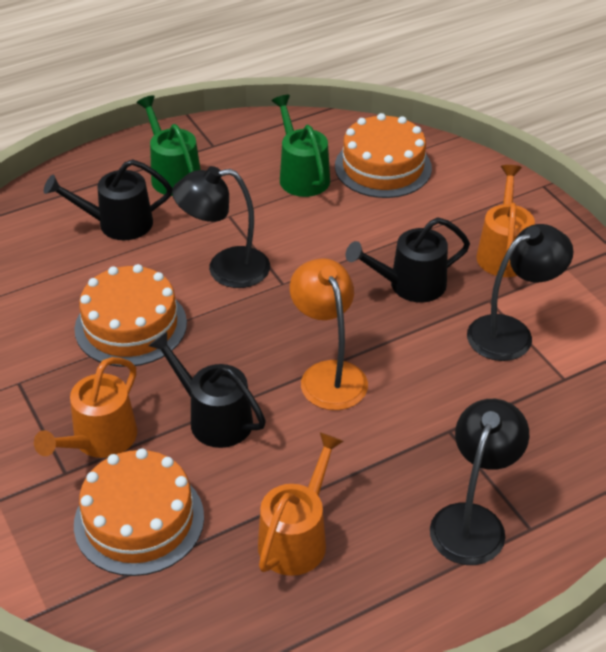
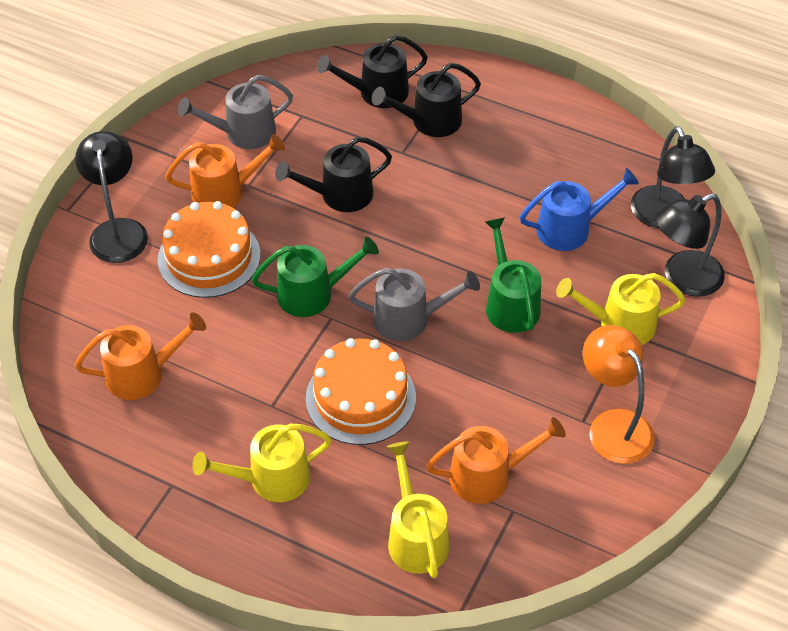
blue watering can: 0 -> 1
grey watering can: 0 -> 2
orange cake: 3 -> 2
yellow watering can: 0 -> 3

